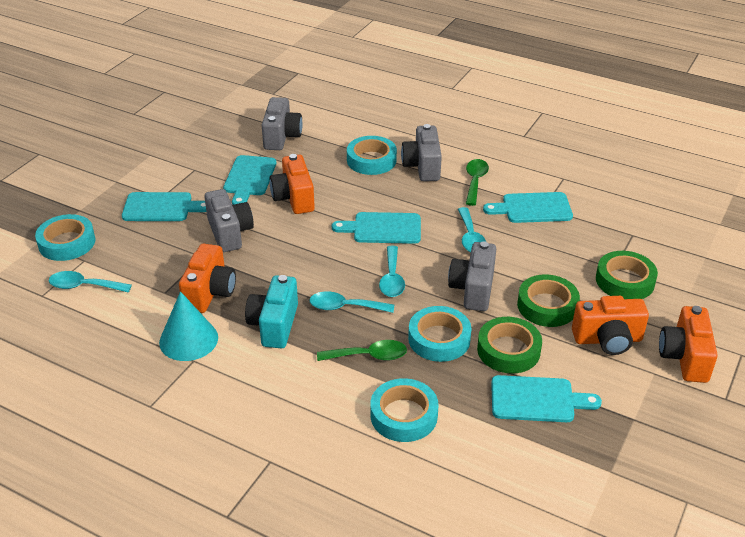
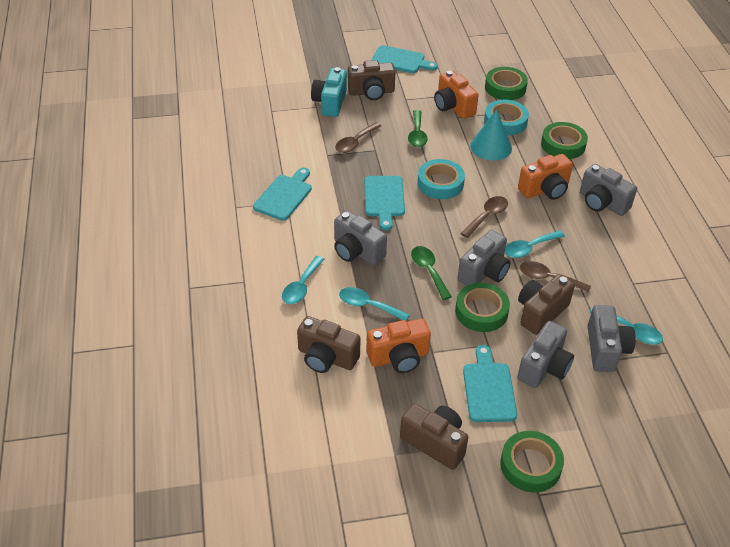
brown camera: 0 -> 4
brown spoon: 0 -> 3
green tape: 3 -> 4
grey camera: 4 -> 5
orange camera: 4 -> 3
turquoise cutting board: 5 -> 4
turquoise tape: 4 -> 2

